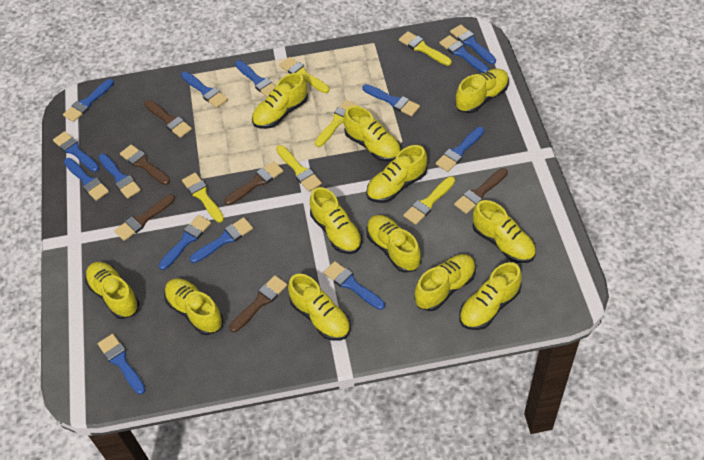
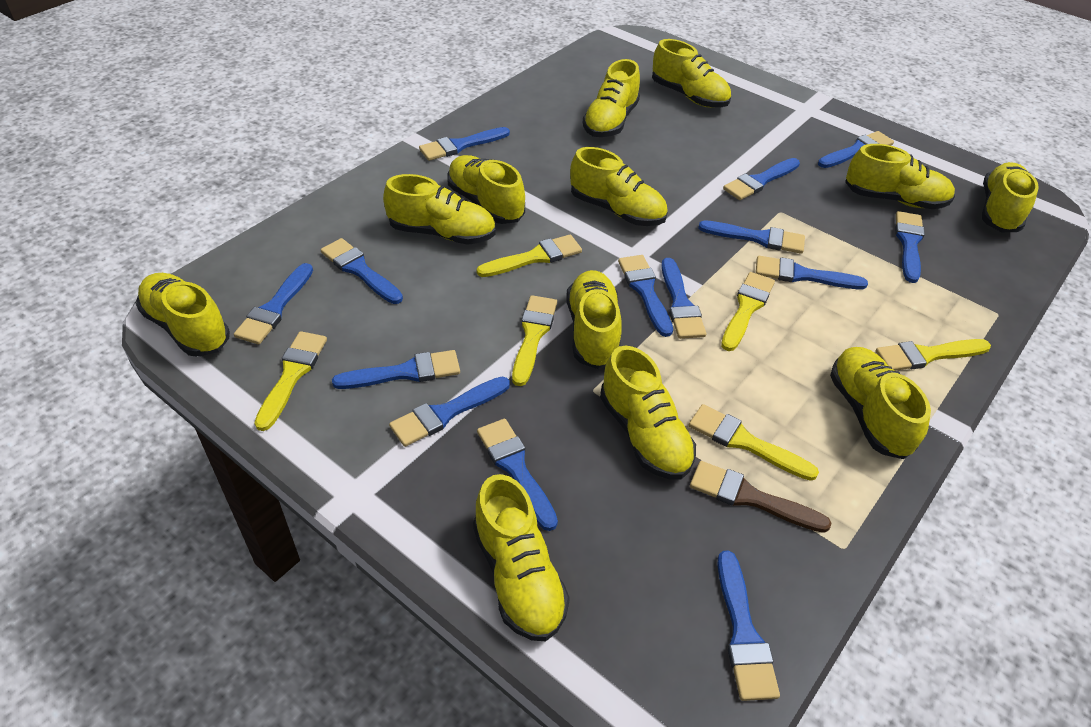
brown brush: 6 -> 1

